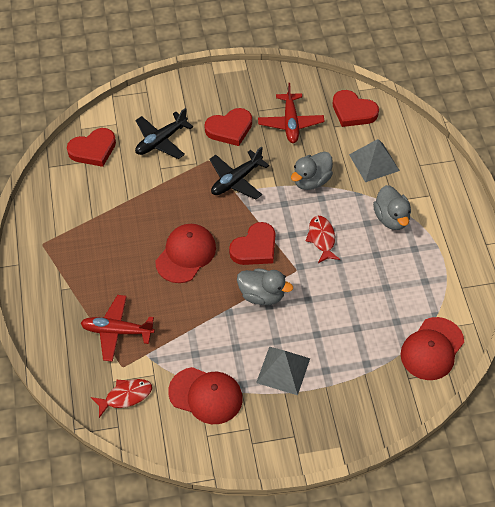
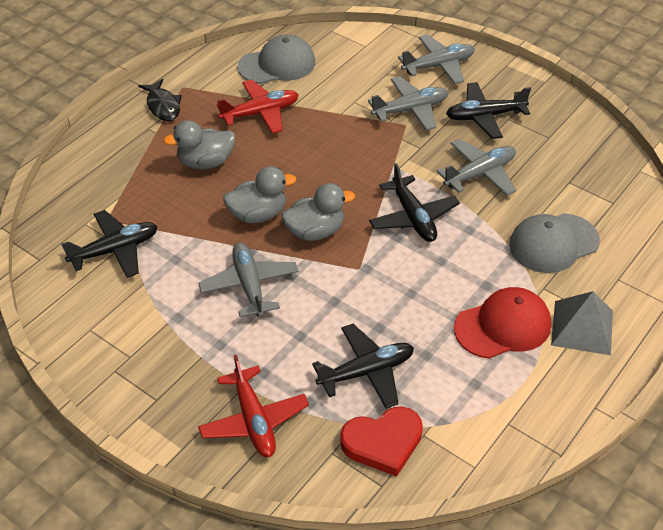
black fish: 0 -> 1
black plane: 2 -> 4
grey cap: 0 -> 2
grey plane: 0 -> 4
grey pyramid: 2 -> 1
red cap: 3 -> 1
red fish: 2 -> 0
red heart: 4 -> 1

